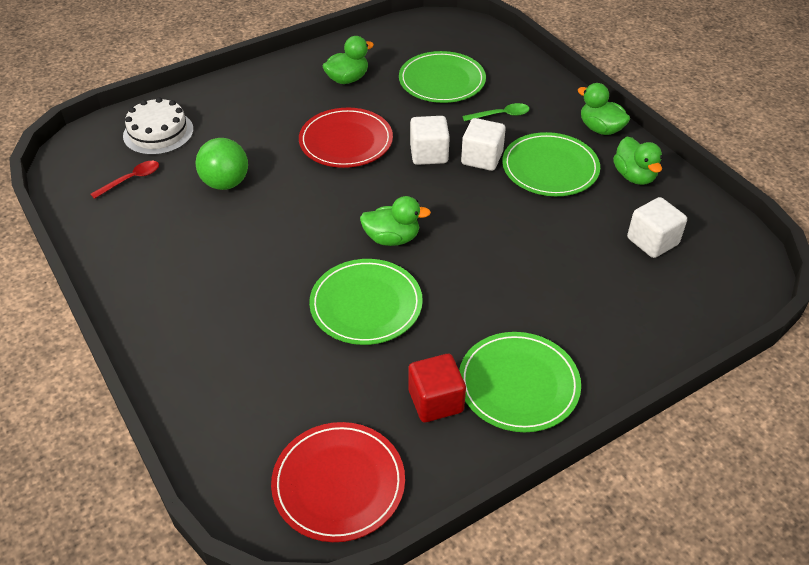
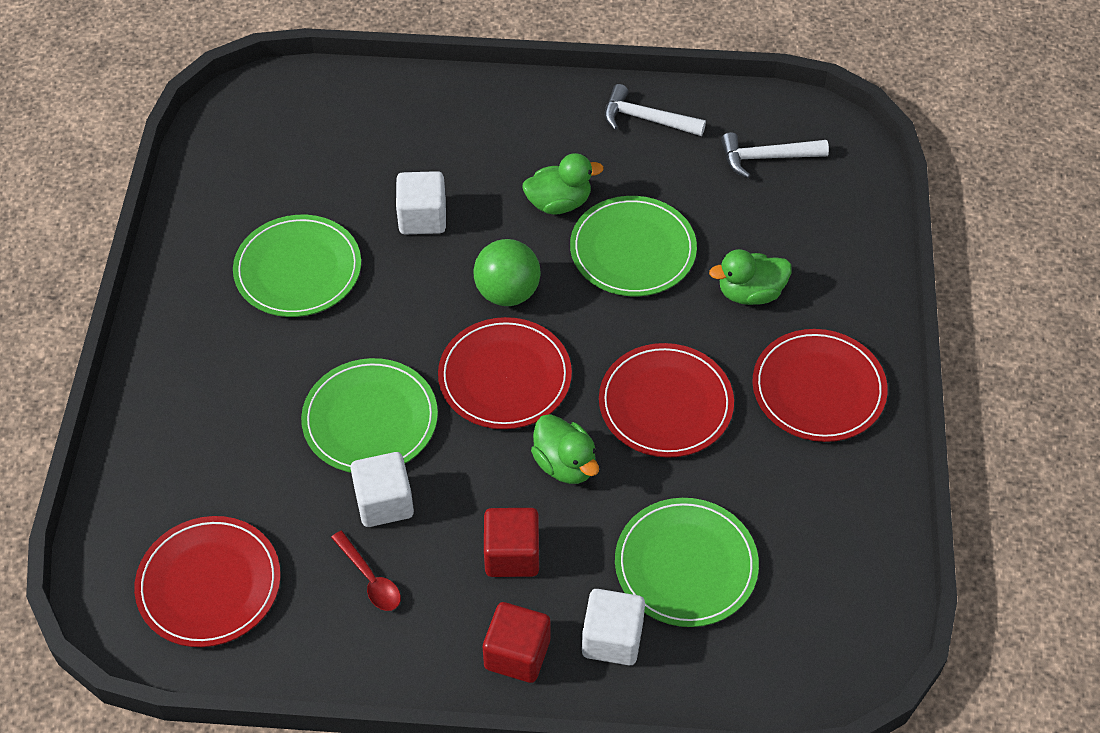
green duck: 4 -> 3
green spoon: 1 -> 0
red cube: 1 -> 2
red plate: 2 -> 4
white cake: 1 -> 0
white hammer: 0 -> 2

